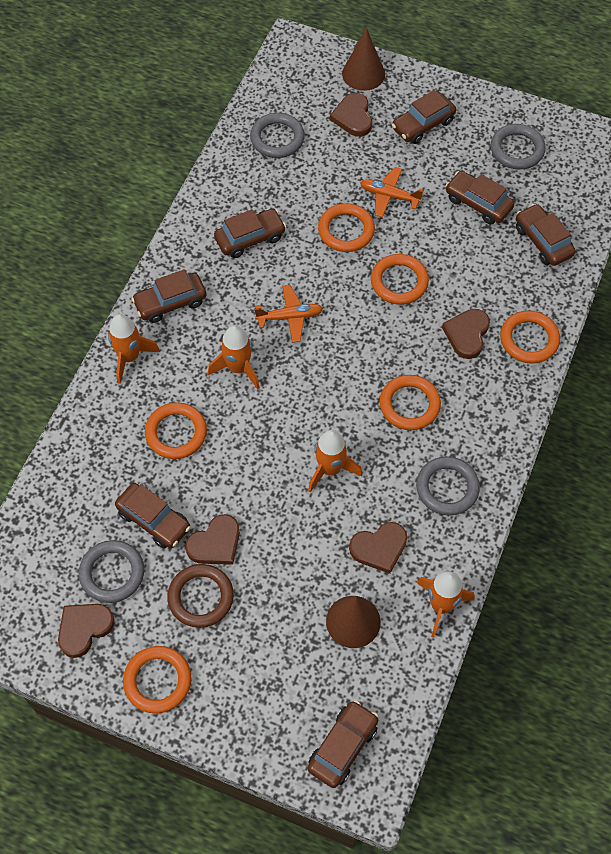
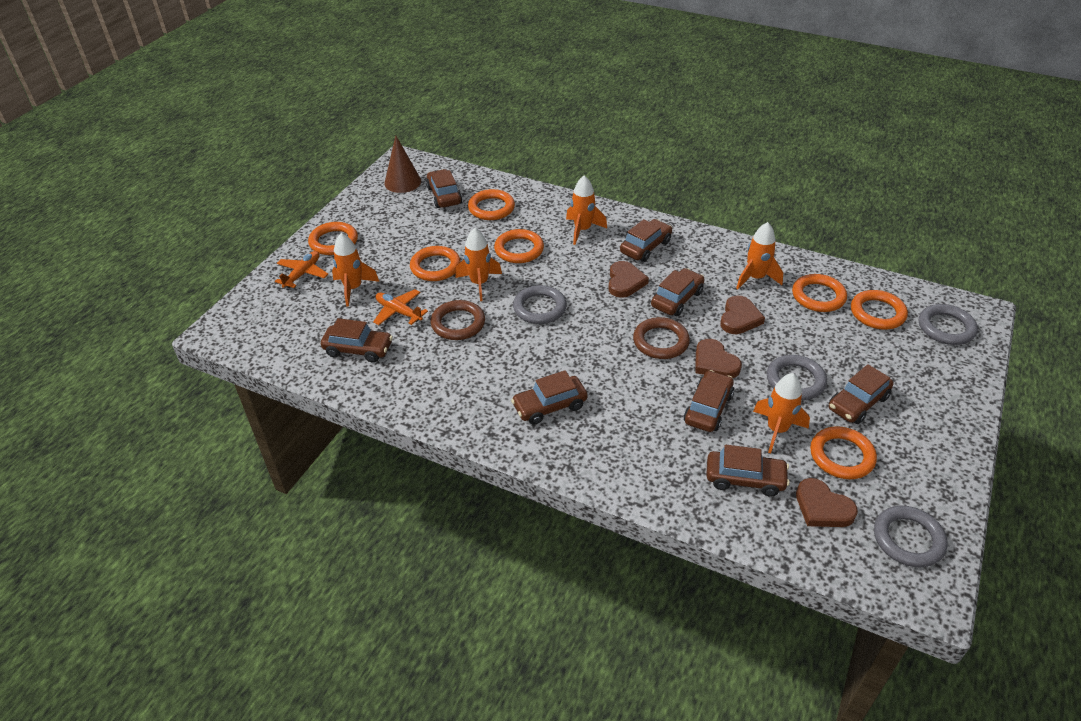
brown car: 7 -> 8
brown cone: 2 -> 1
brown heart: 5 -> 4
brown ring: 1 -> 2
orange ring: 6 -> 7
orange rocket: 4 -> 5

